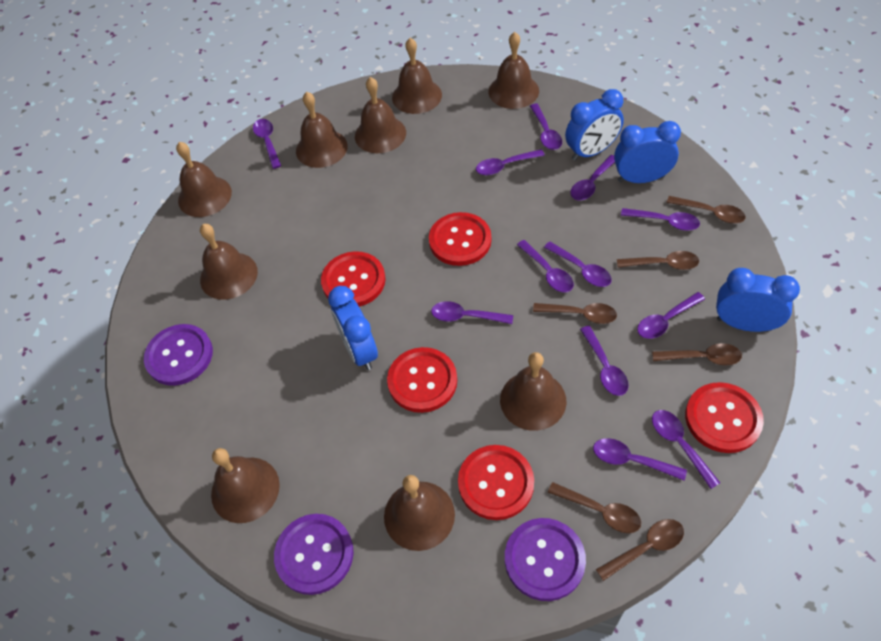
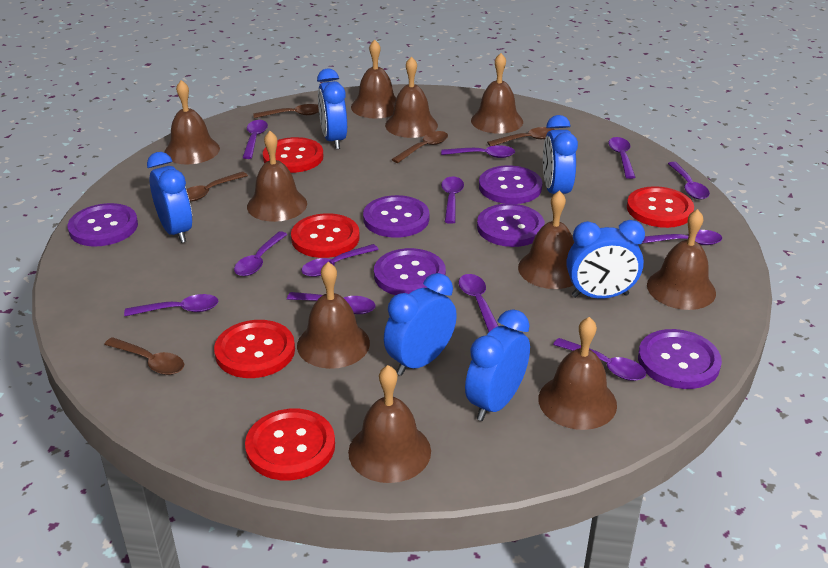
blue clock: 4 -> 6
brown bell: 9 -> 10
brown spoon: 6 -> 5
purple button: 3 -> 6

